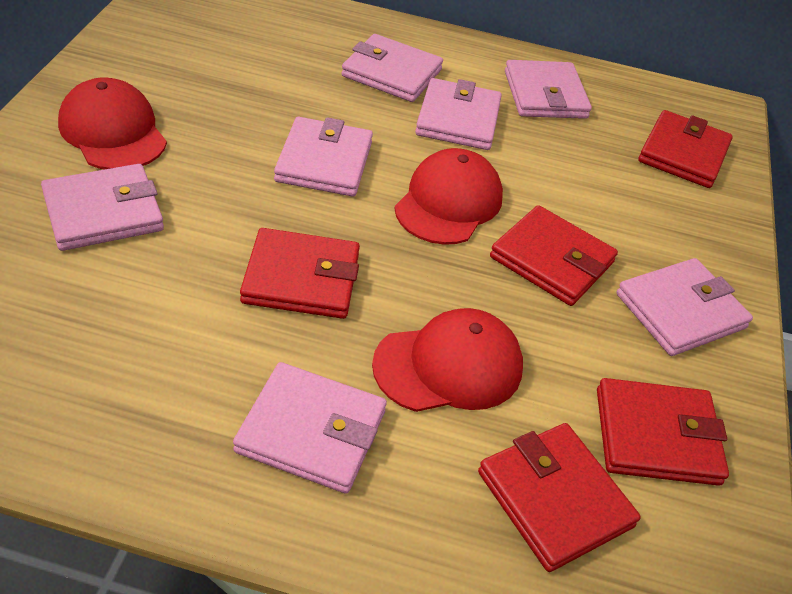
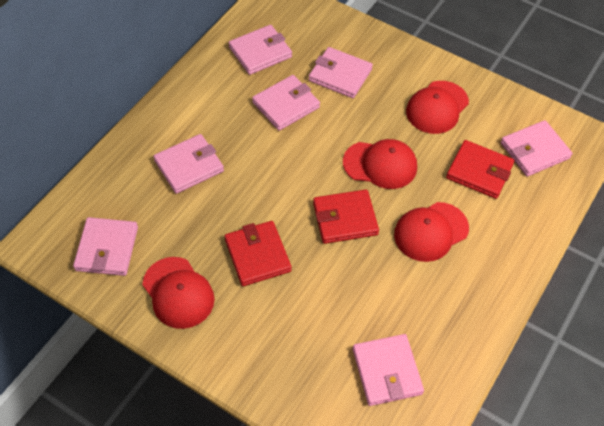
red cap: 3 -> 4
red wallet: 5 -> 3

